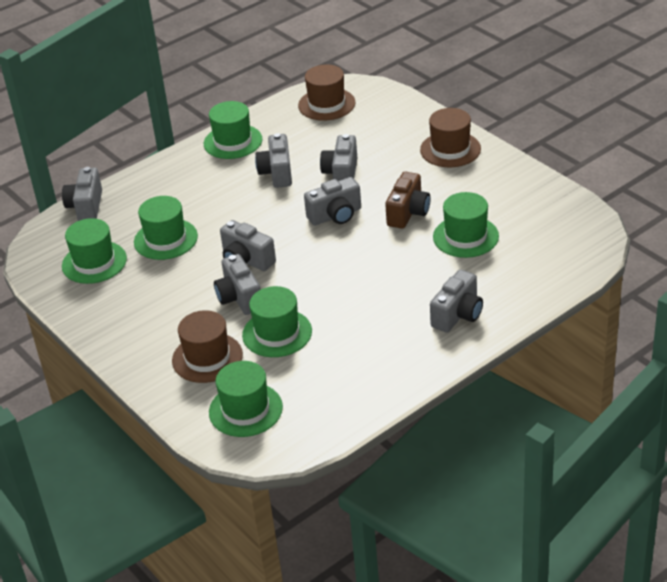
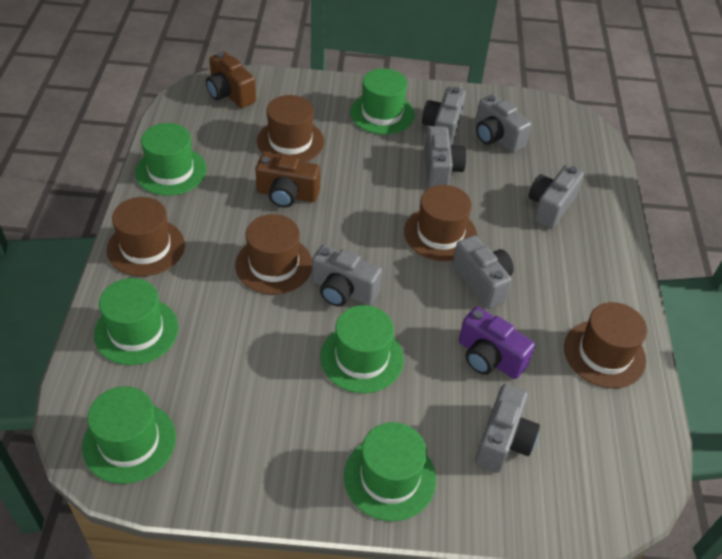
brown camera: 1 -> 2
brown hat: 3 -> 5
purple camera: 0 -> 1

